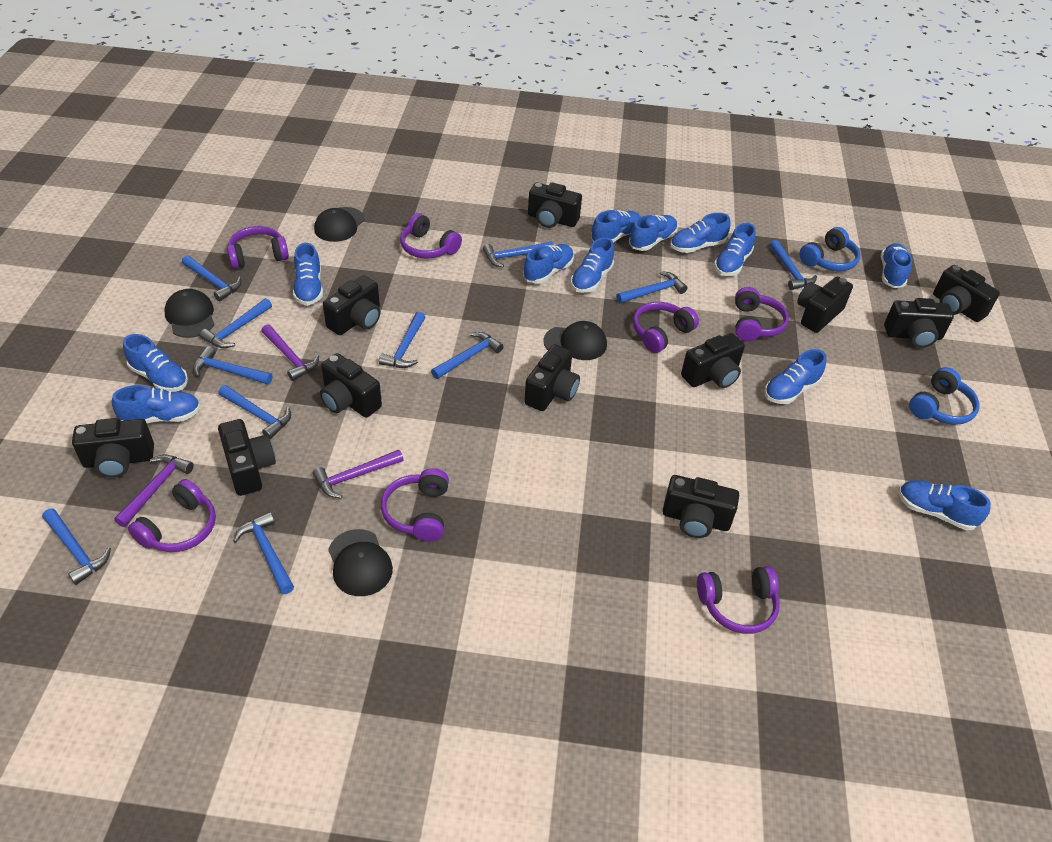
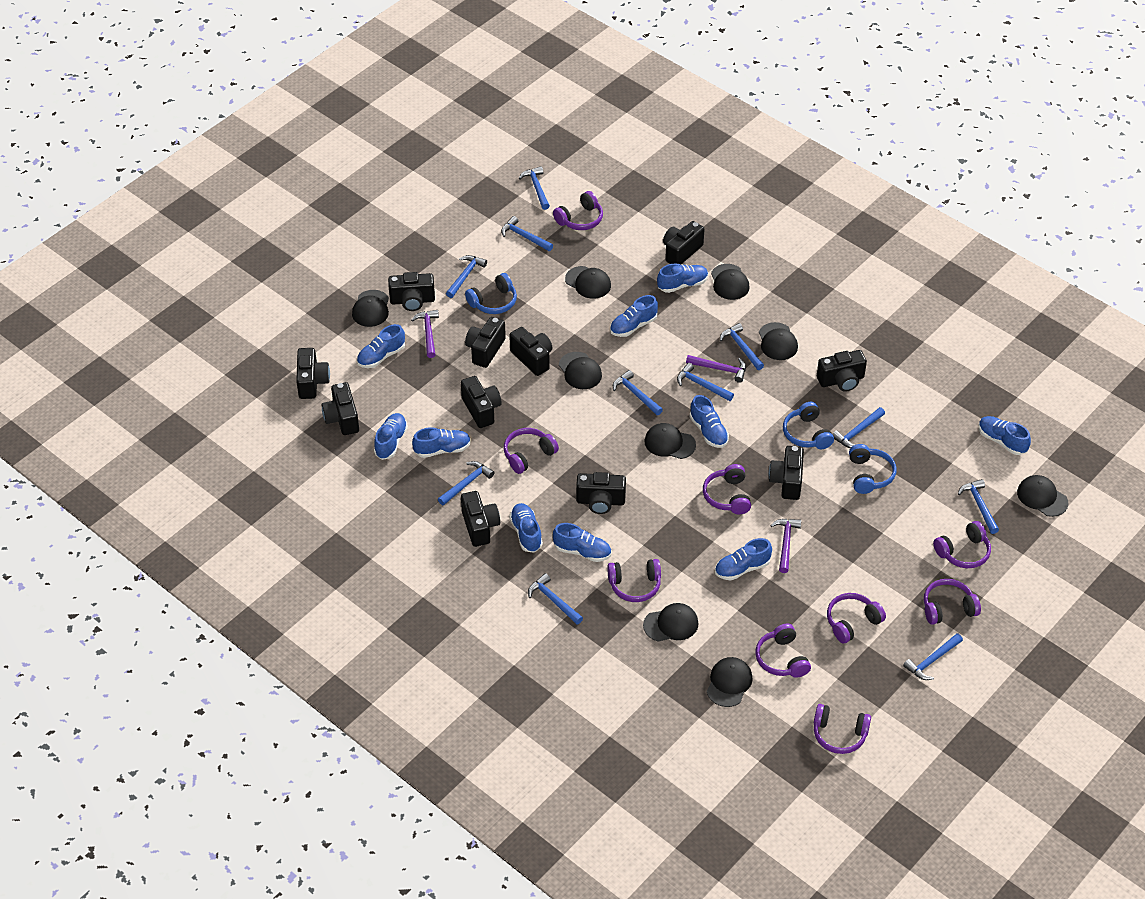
black cap: 4 -> 9
blue headphones: 2 -> 3
blue shoe: 12 -> 10
purple headphones: 7 -> 9

